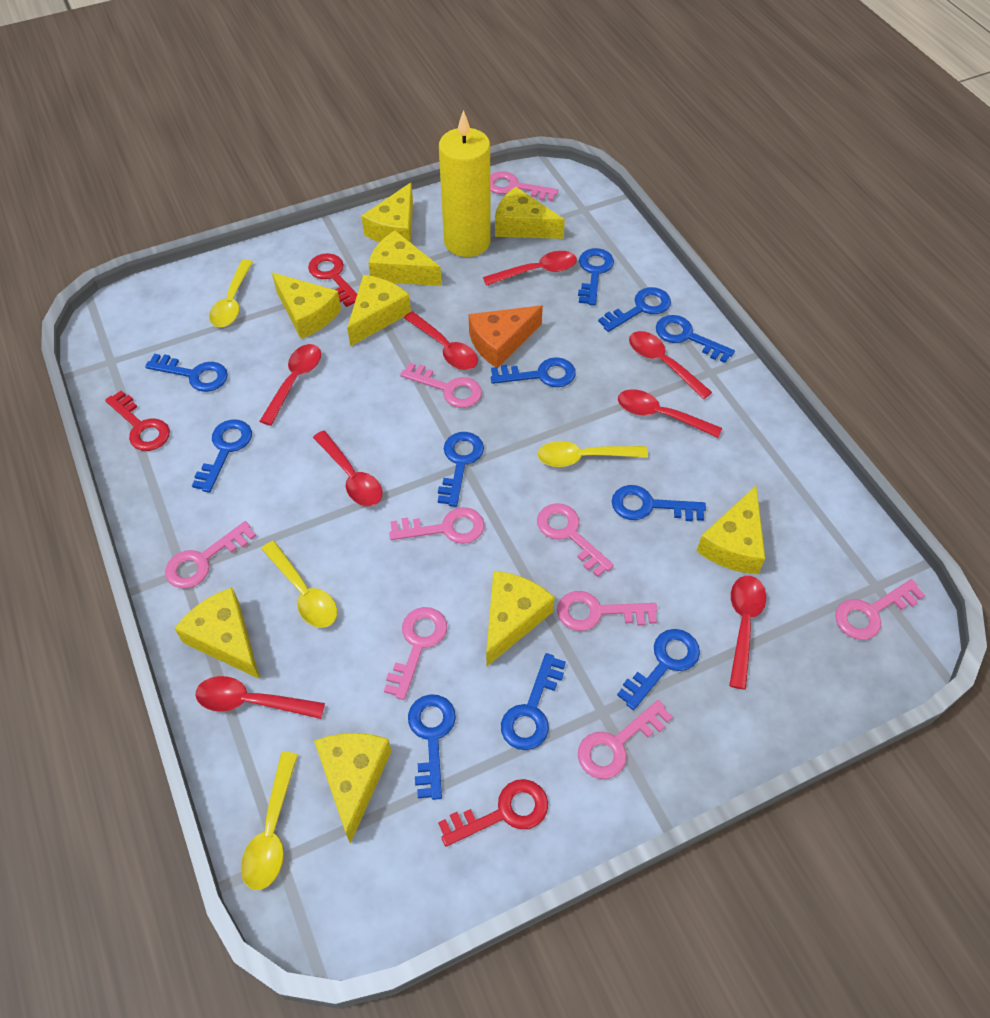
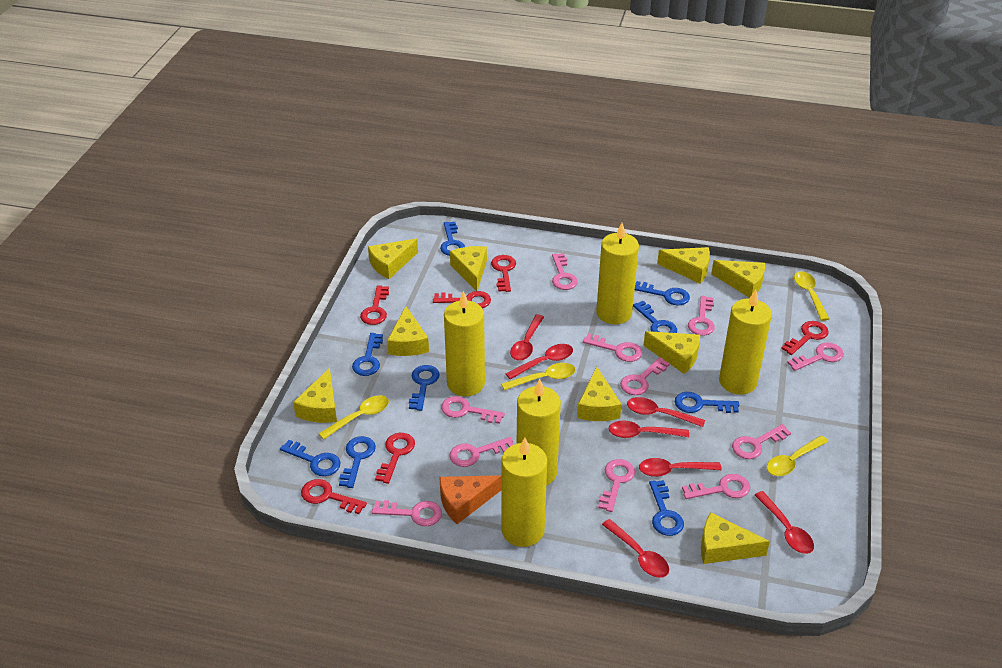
blue key: 11 -> 9
pink key: 9 -> 11
red key: 3 -> 6
red spoon: 8 -> 7
yellow candle: 1 -> 5

